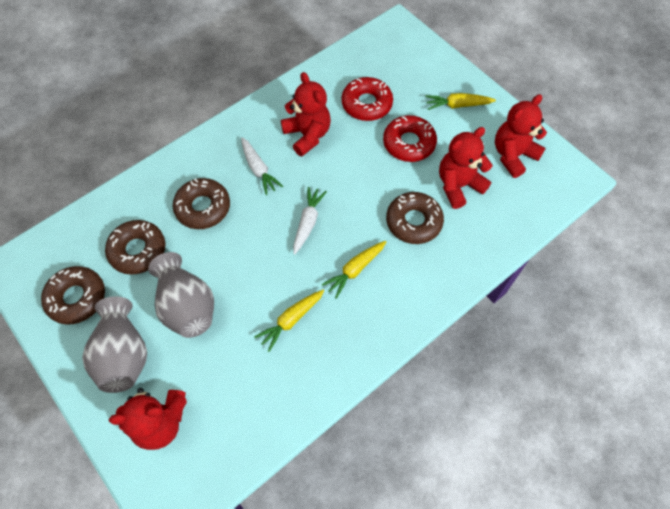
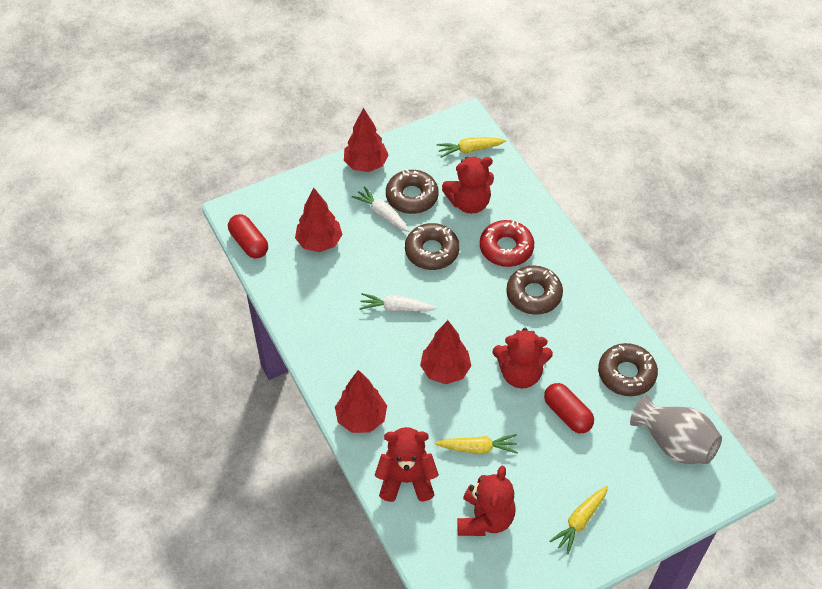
grey vase: 2 -> 1
red capsule: 0 -> 2
red donut: 2 -> 1
red tree: 0 -> 4

